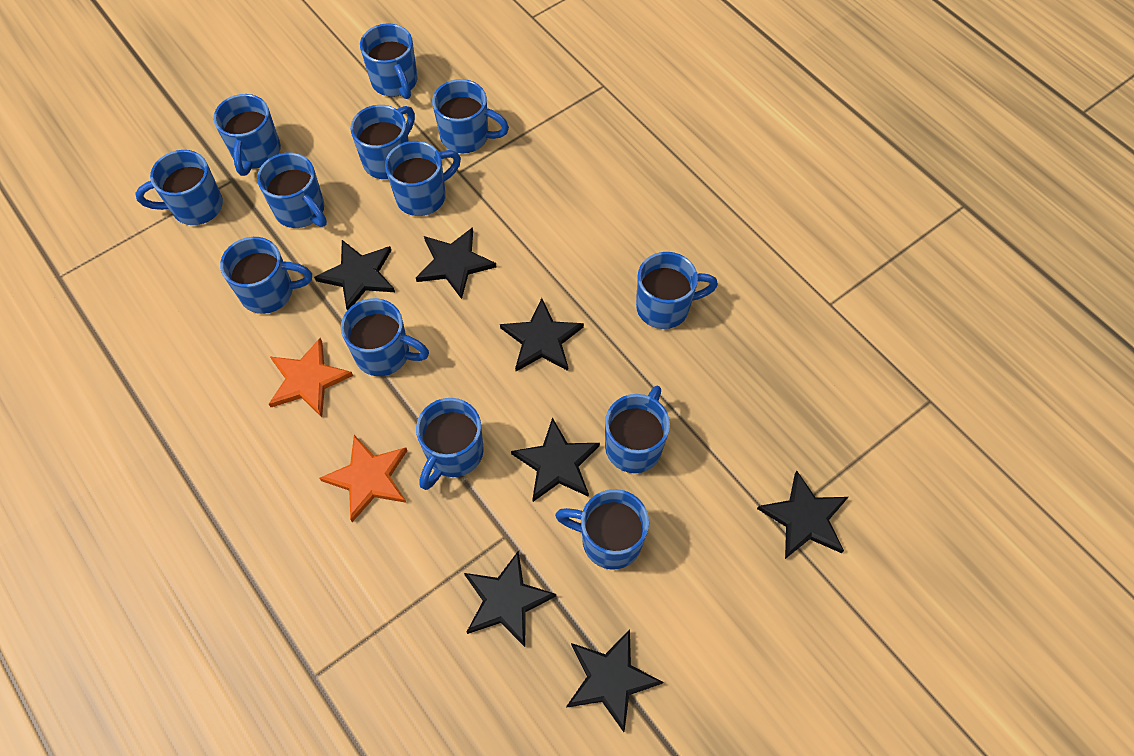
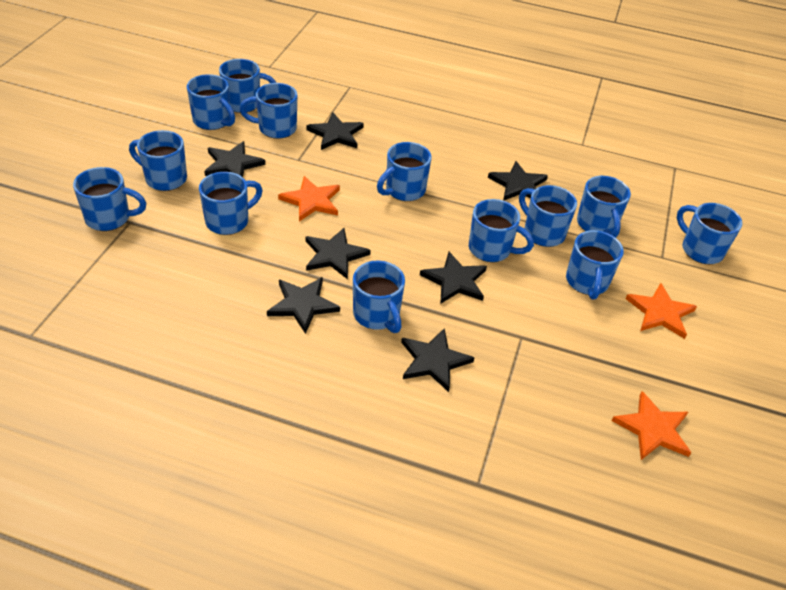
orange star: 2 -> 3

